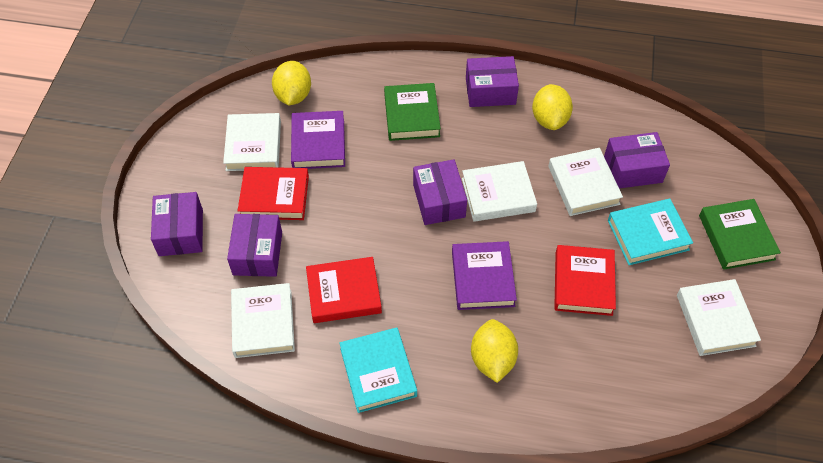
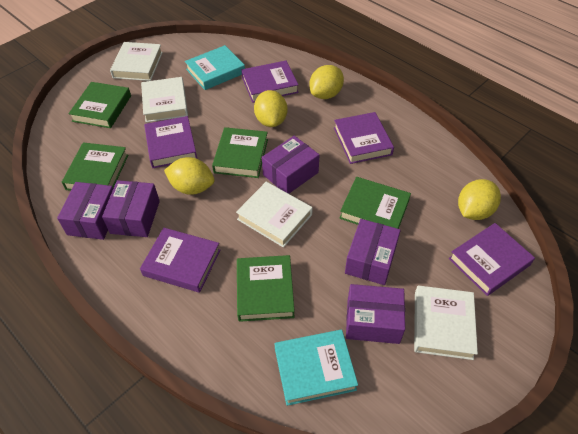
green book: 2 -> 5
purple book: 2 -> 5
red book: 3 -> 0
white book: 5 -> 4
yellow lemon: 3 -> 4

